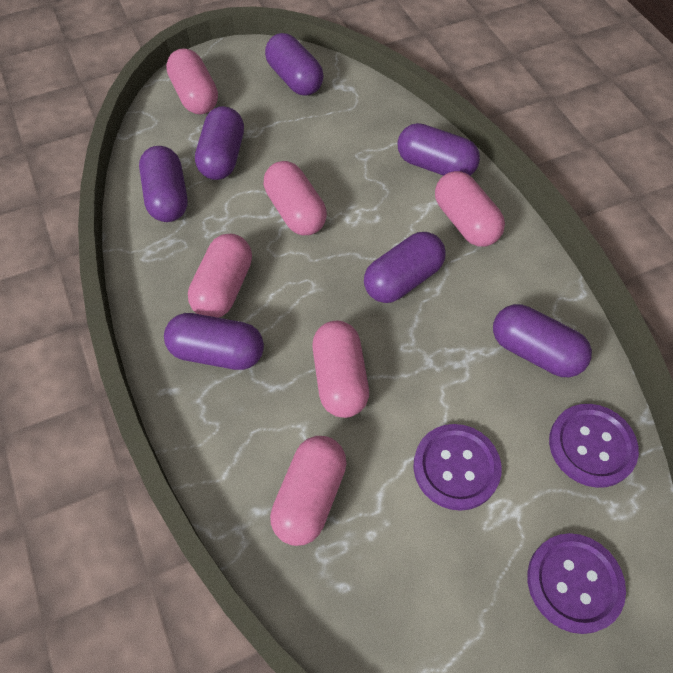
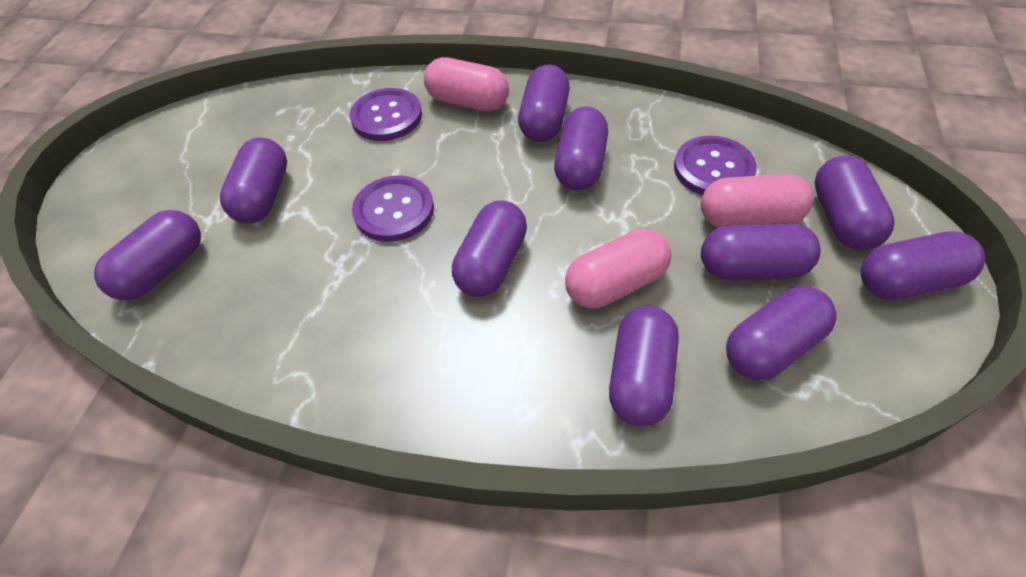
pink capsule: 6 -> 3
purple capsule: 7 -> 10

